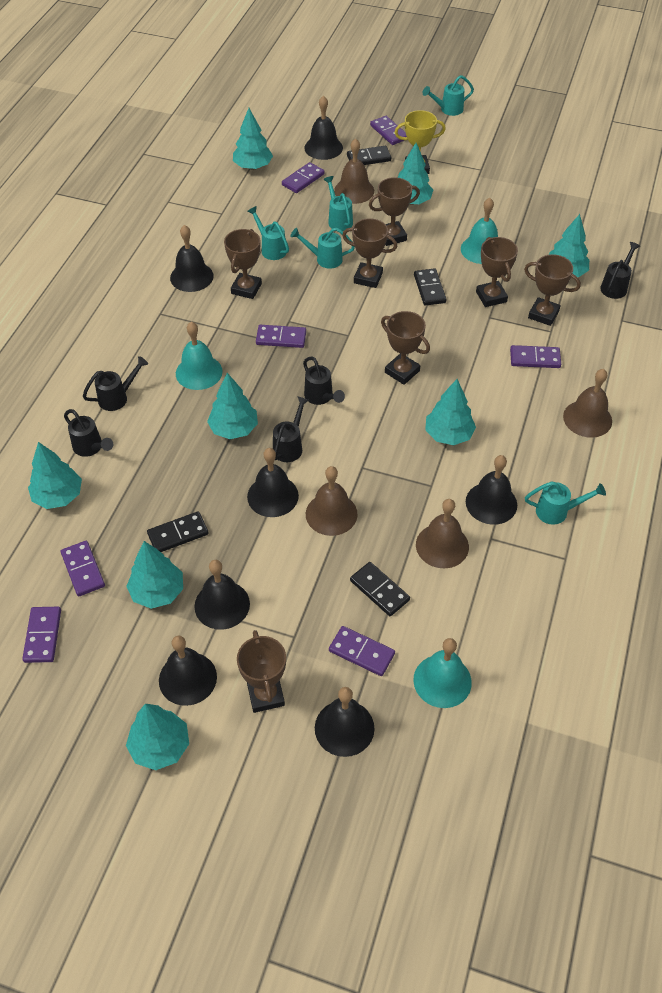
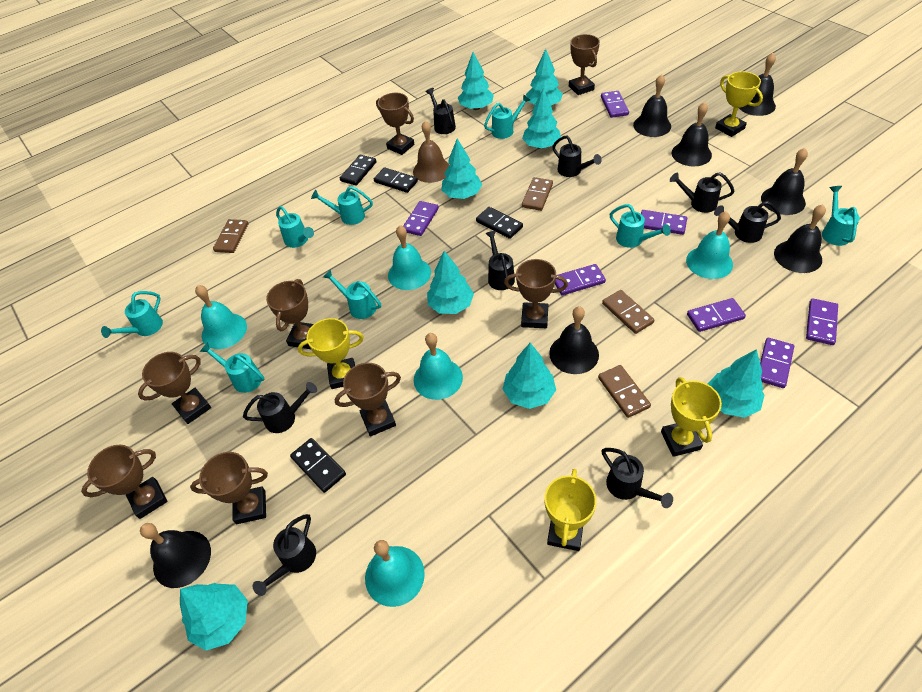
black watering can: 5 -> 8
brown bell: 4 -> 1
brown domino: 0 -> 4
brown trophy: 7 -> 8
turquoise bell: 3 -> 5
turquoise watering can: 5 -> 8
yellow trophy: 1 -> 4

